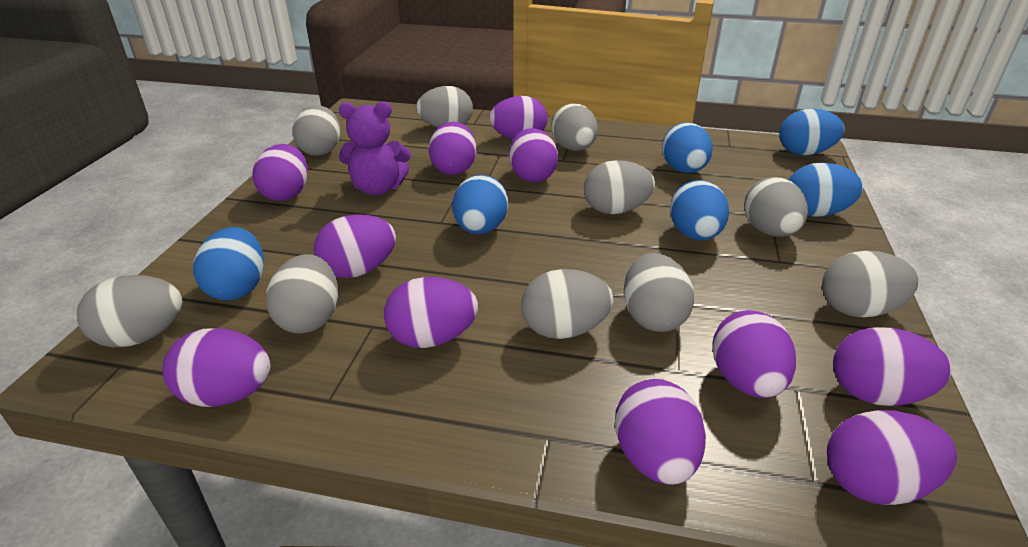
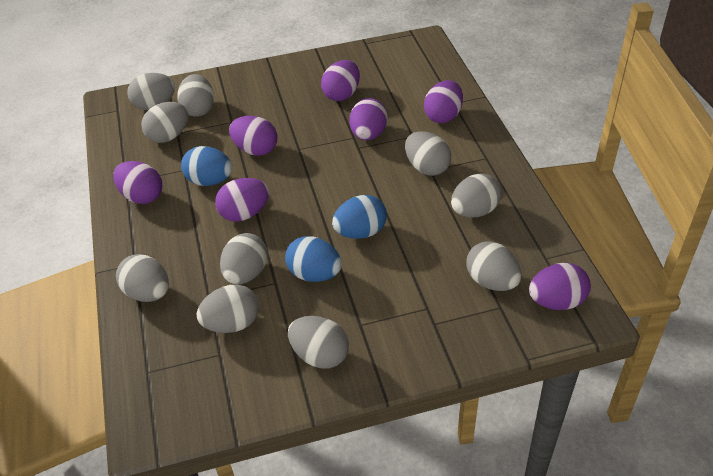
blue egg: 6 -> 3
purple egg: 11 -> 7
purple teddy bear: 1 -> 0

